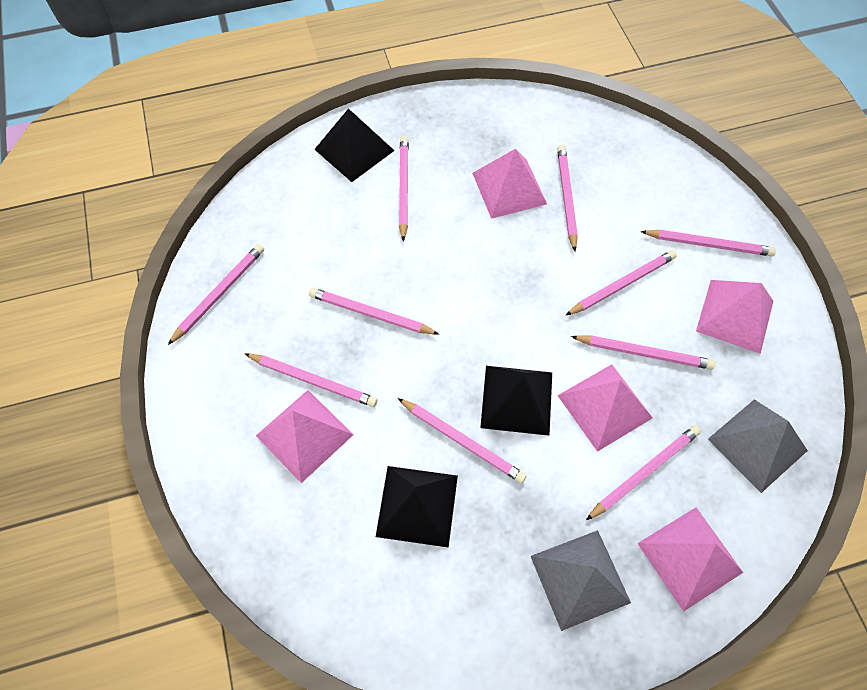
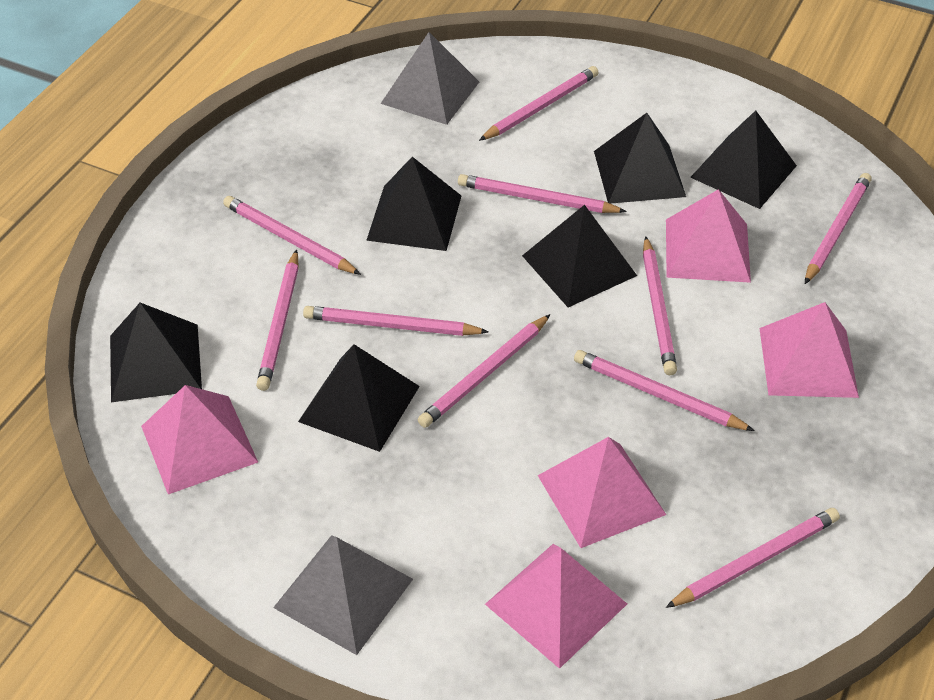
black pyramid: 3 -> 6

